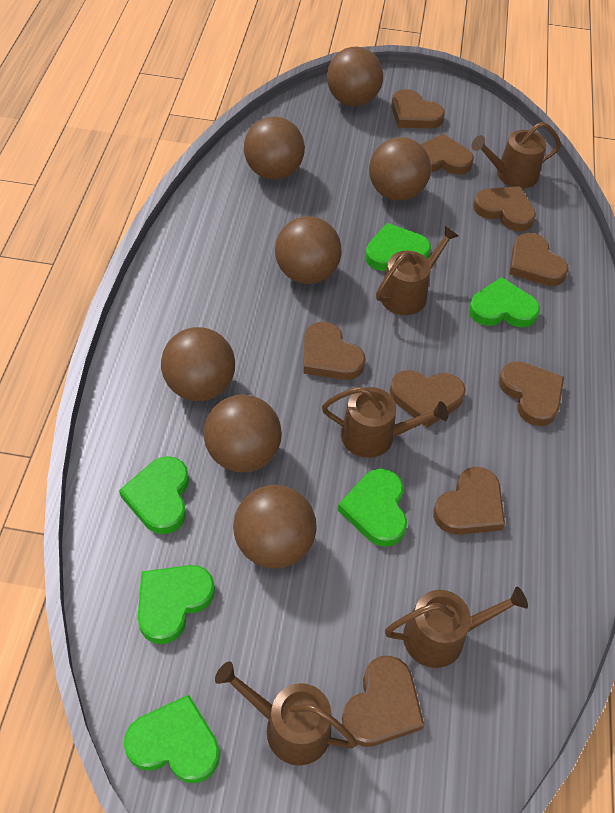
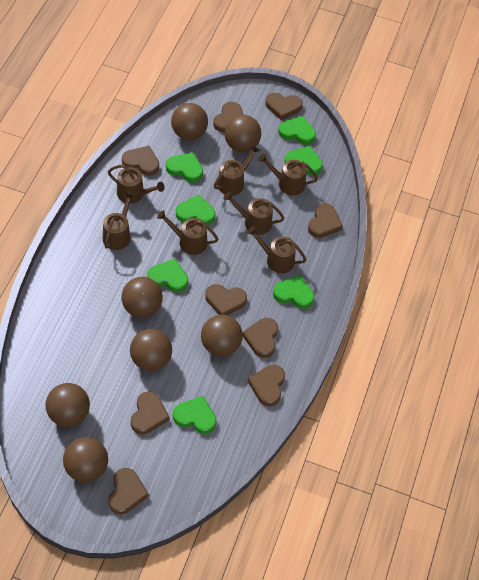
brown watering can: 5 -> 7
green heart: 6 -> 7

